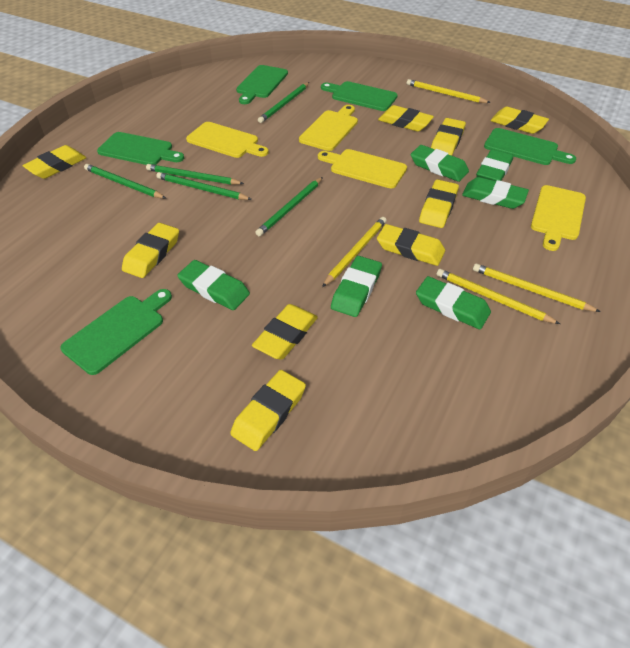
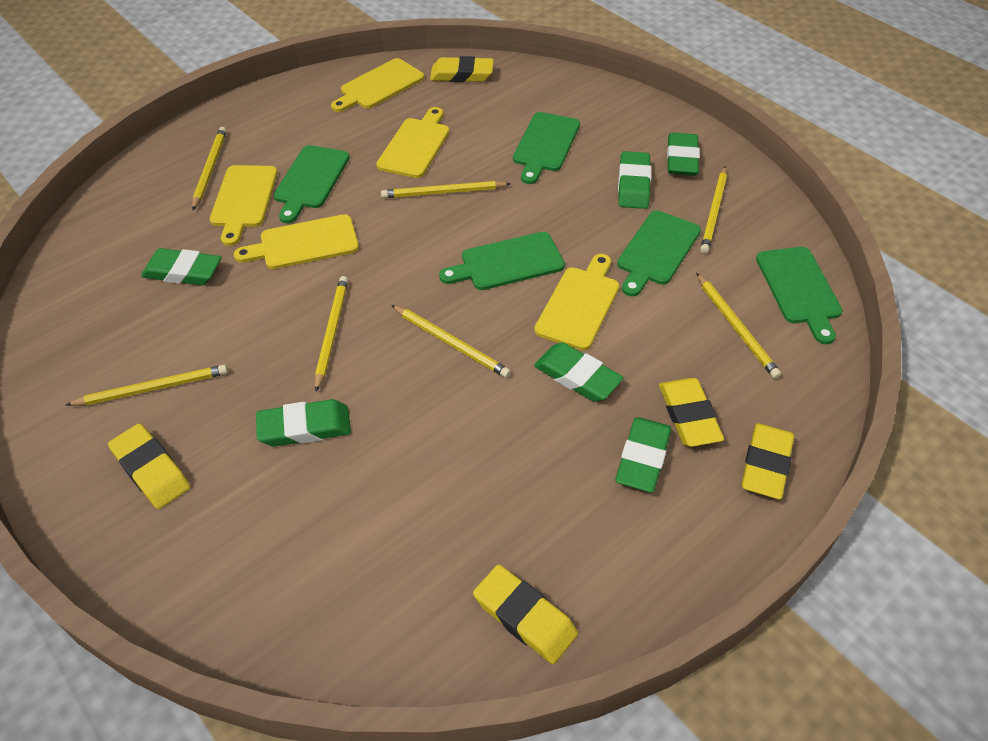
green pencil: 5 -> 0
yellow cutting board: 4 -> 5
yellow eraser: 9 -> 5
yellow pencil: 4 -> 7

